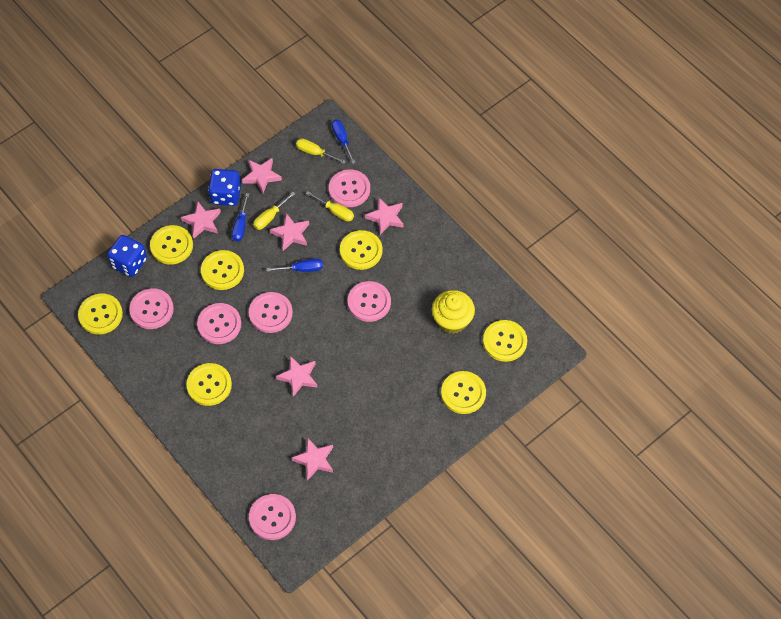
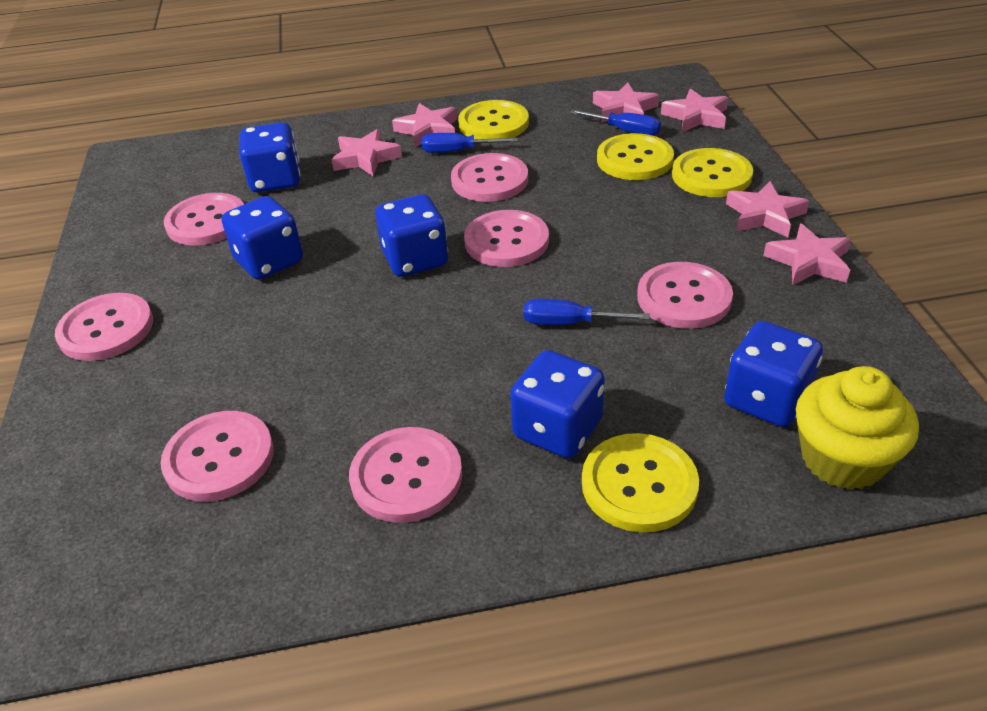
blue dice: 2 -> 5
pink button: 6 -> 7
yellow button: 7 -> 4
yellow screwdriver: 3 -> 0

